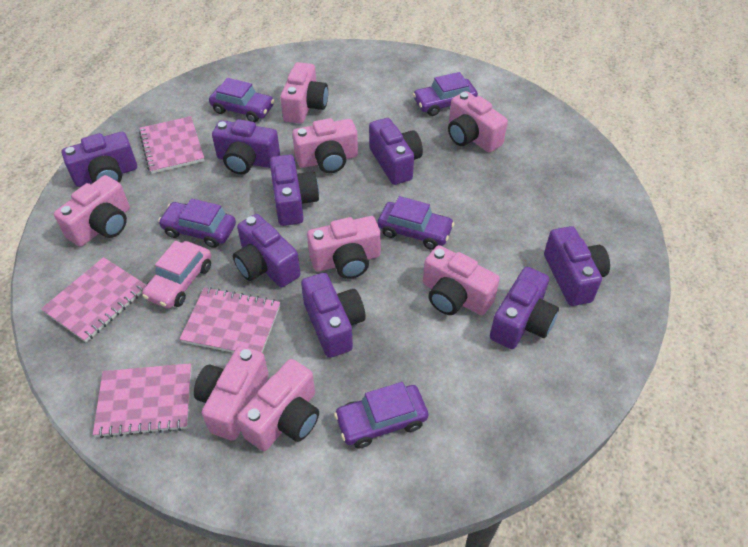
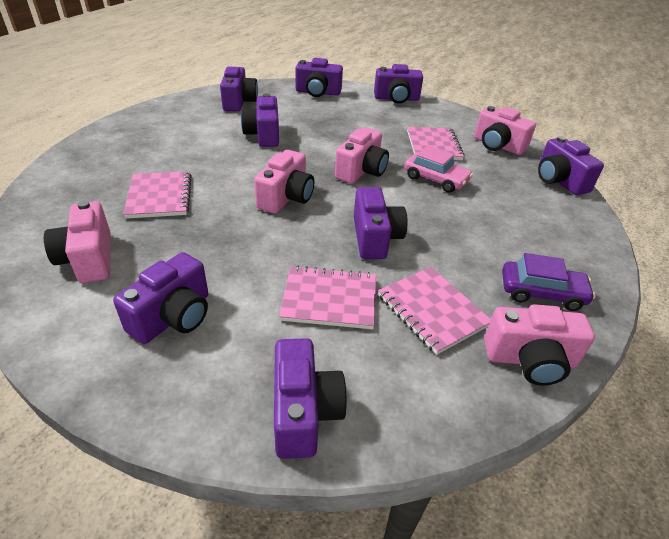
pink camera: 8 -> 5
purple car: 5 -> 1

